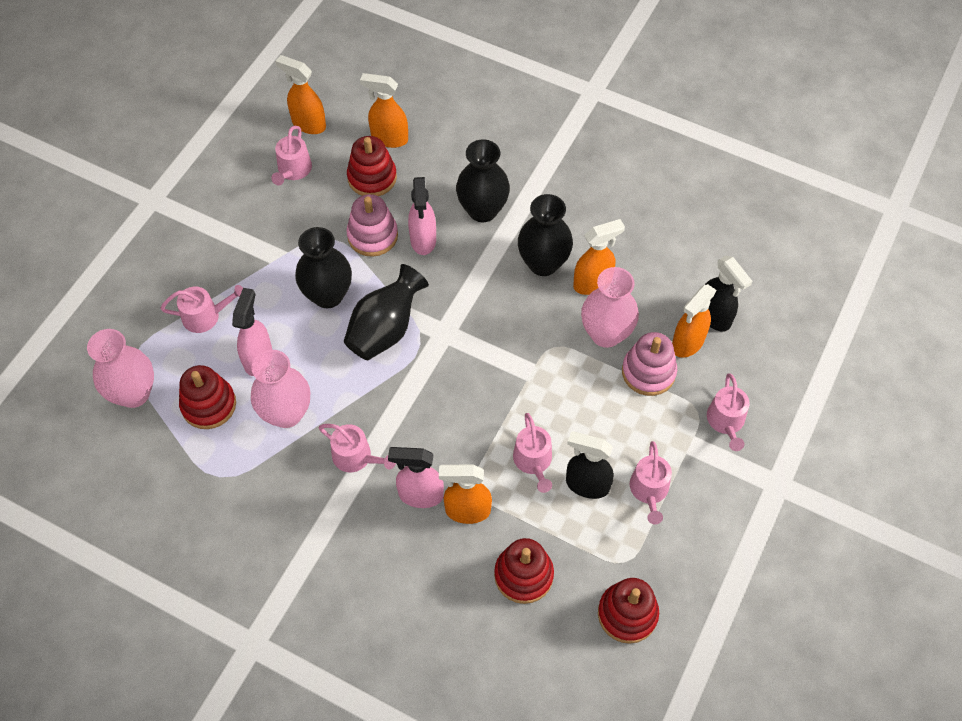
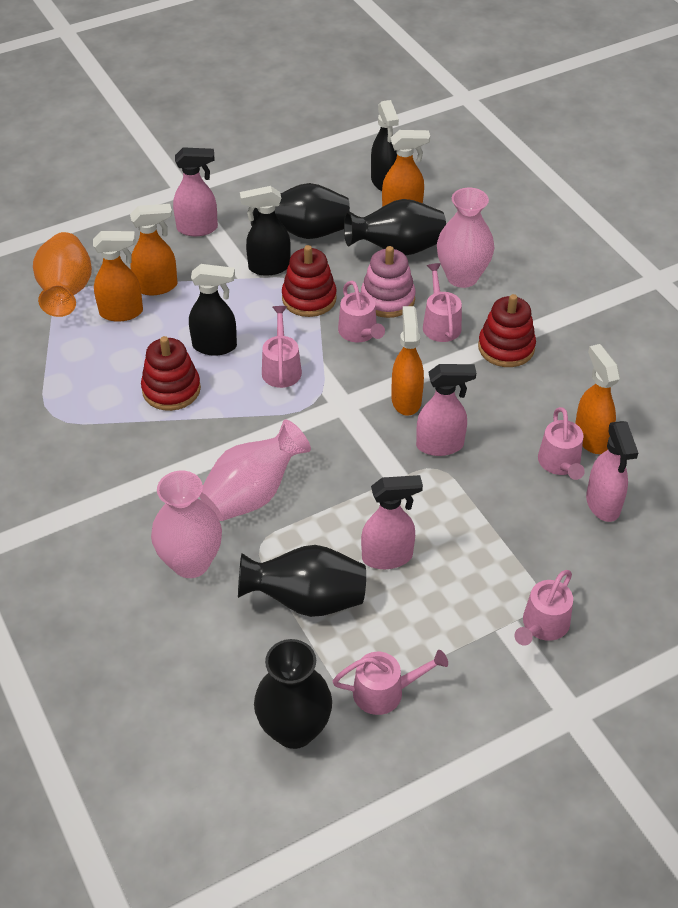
black spray bottle: 2 -> 3
orange vase: 0 -> 1
pink spray bottle: 3 -> 4
pink stacking toy: 2 -> 1
red stacking toy: 4 -> 3

